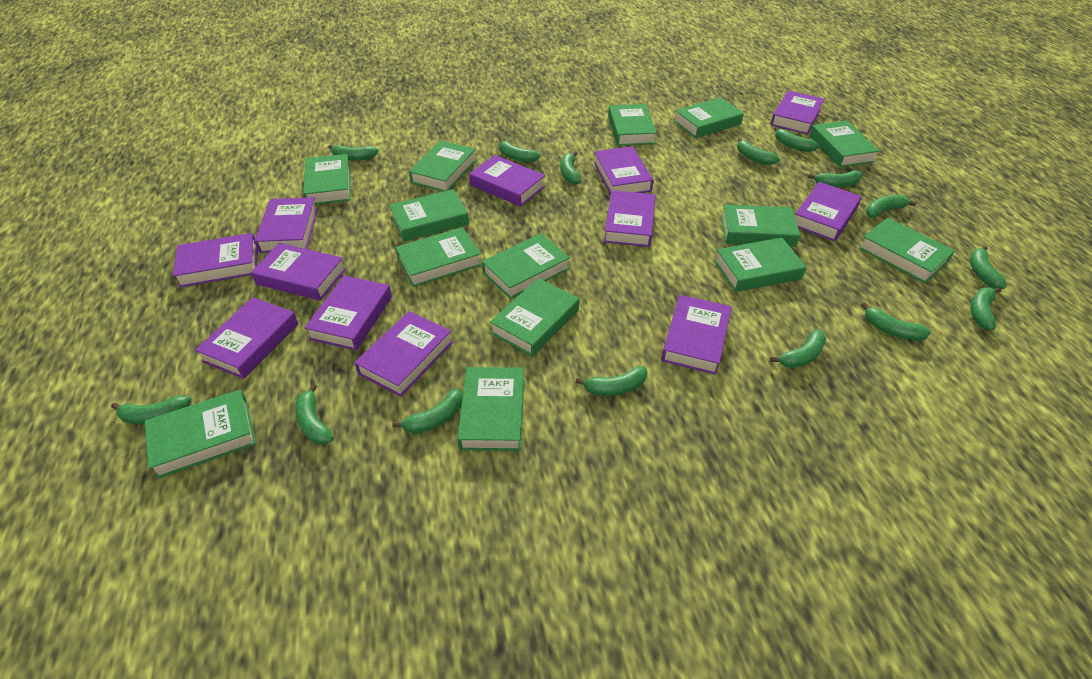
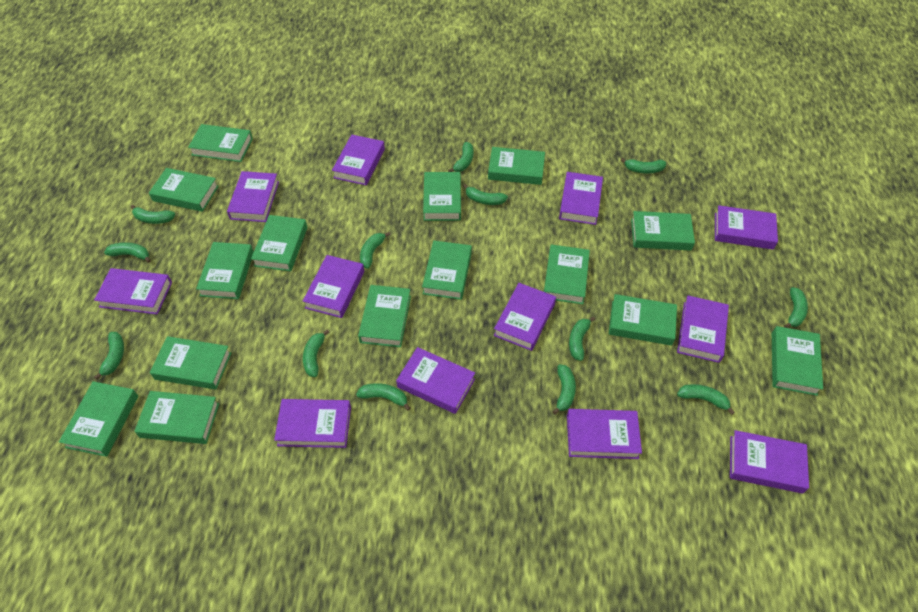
green banana: 15 -> 13
green book: 14 -> 15

